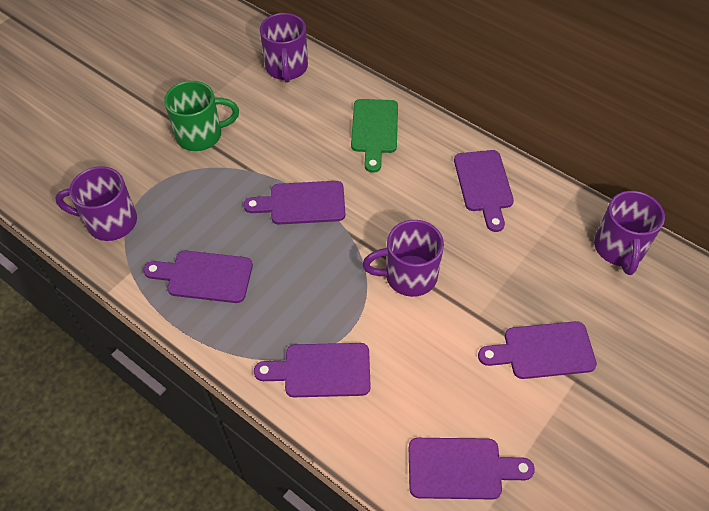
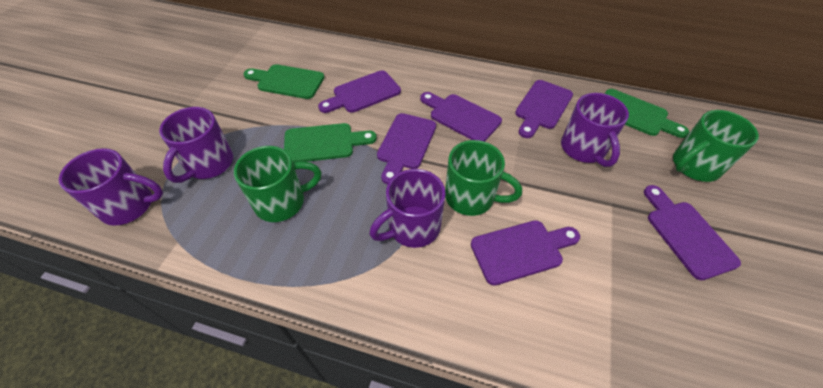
green cutting board: 1 -> 3
green mug: 1 -> 3

